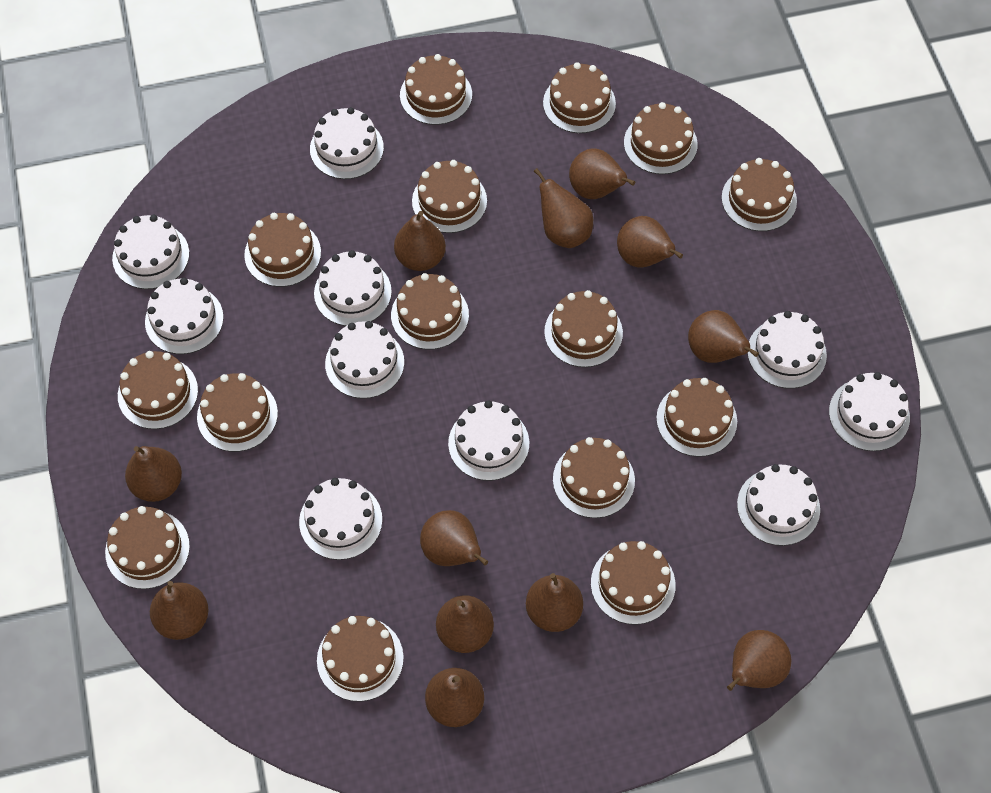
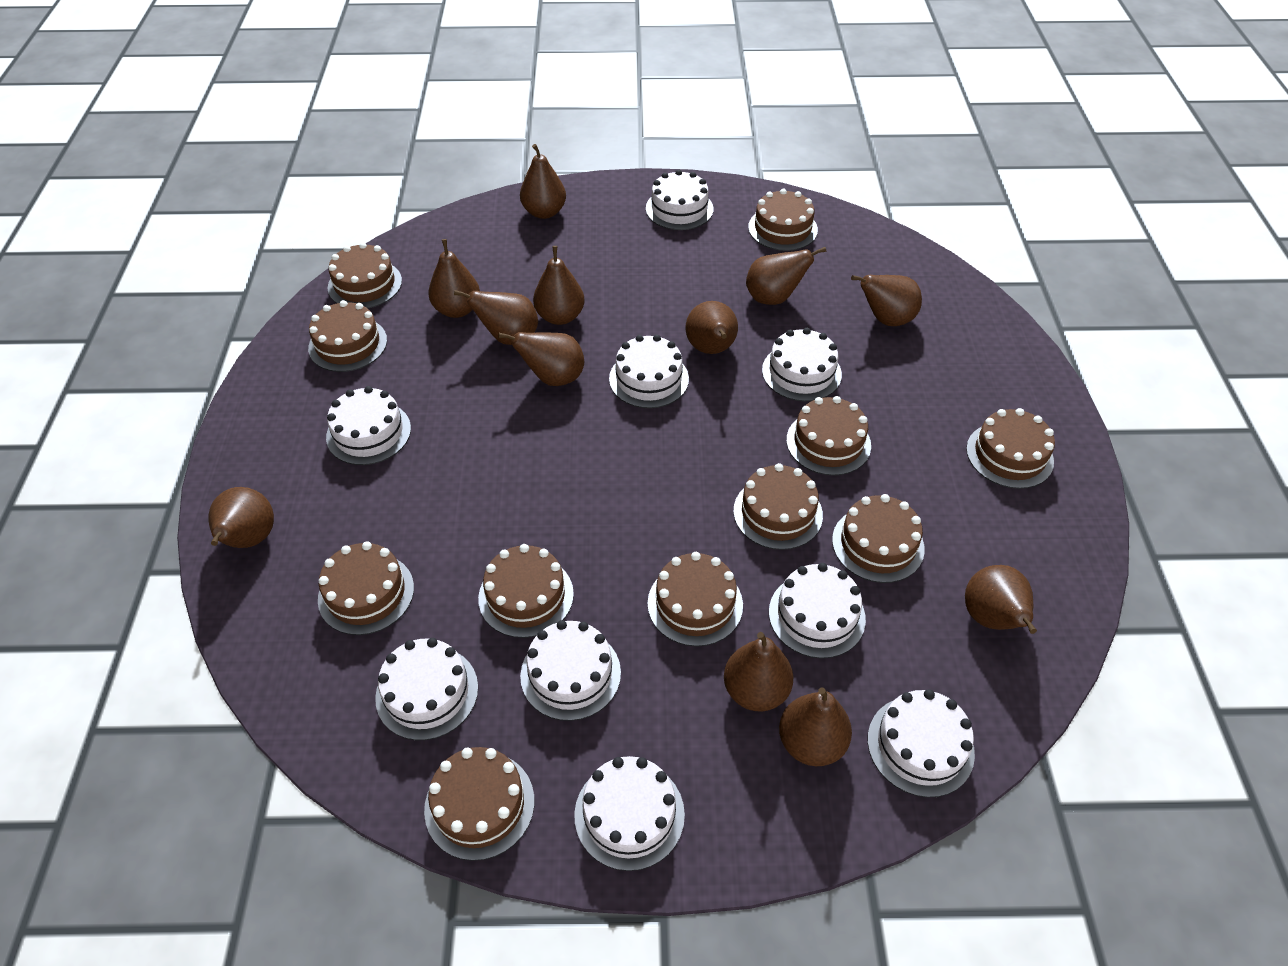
brown cake: 15 -> 11
white cake: 10 -> 9

